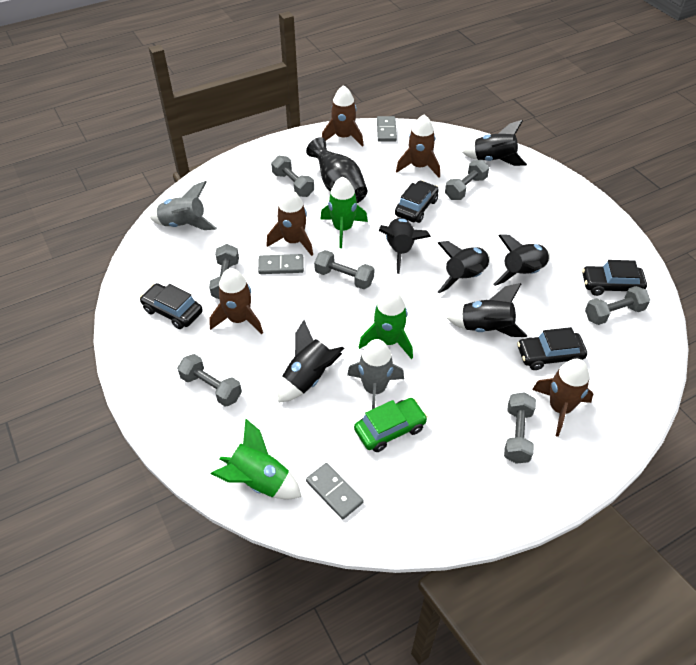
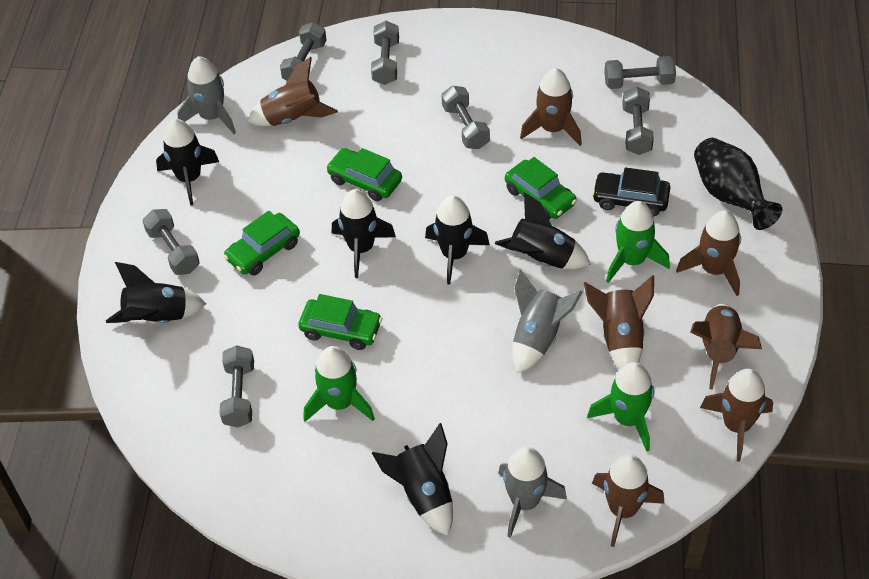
black car: 4 -> 1
brown rocket: 5 -> 7
green car: 1 -> 4
grey domino: 3 -> 0
grey rocket: 2 -> 3

